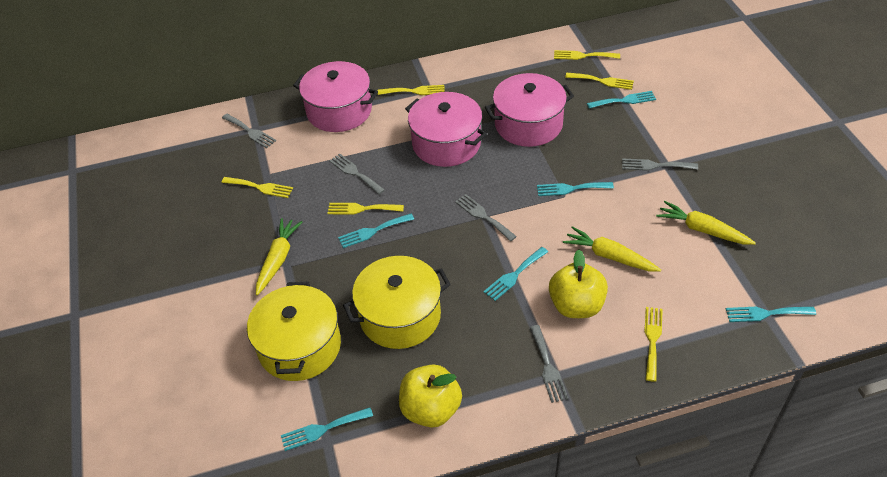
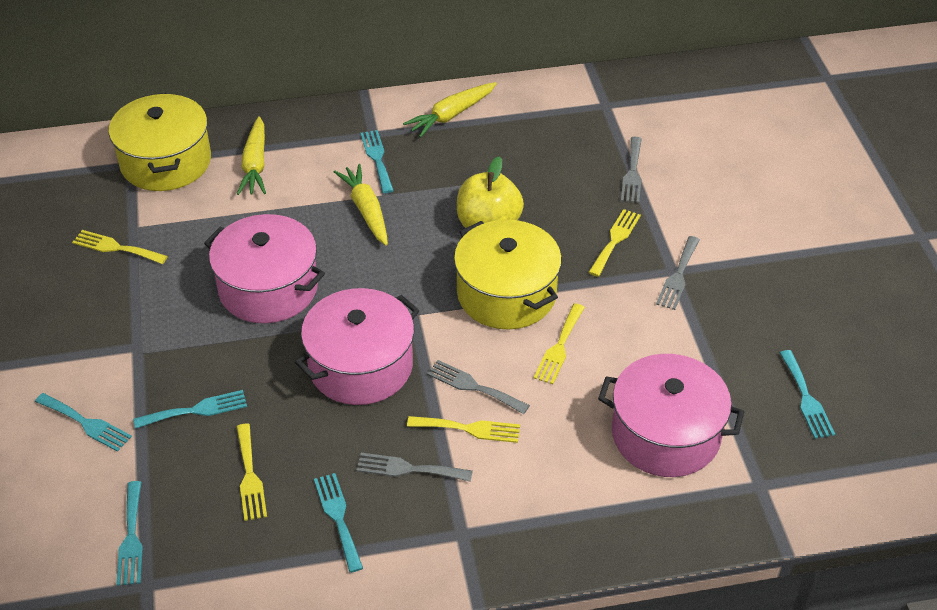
grey fork: 5 -> 4
yellow apple: 2 -> 1
yellow fork: 6 -> 5

